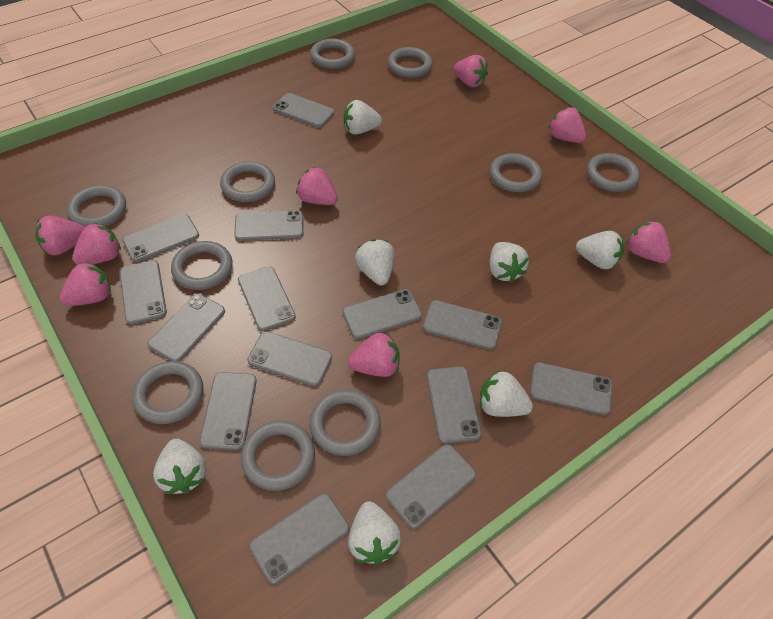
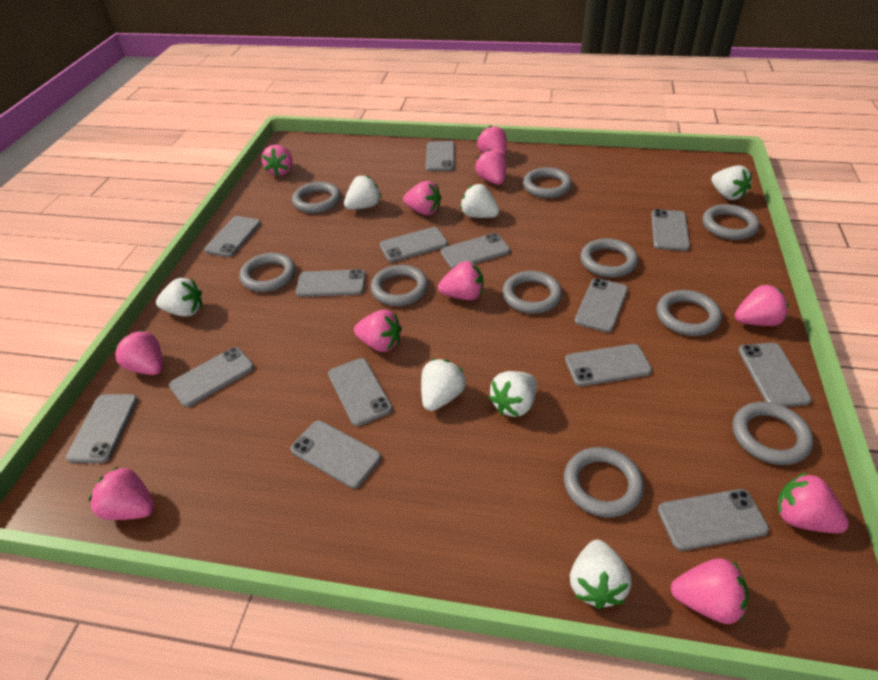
pink strawberry: 8 -> 11

